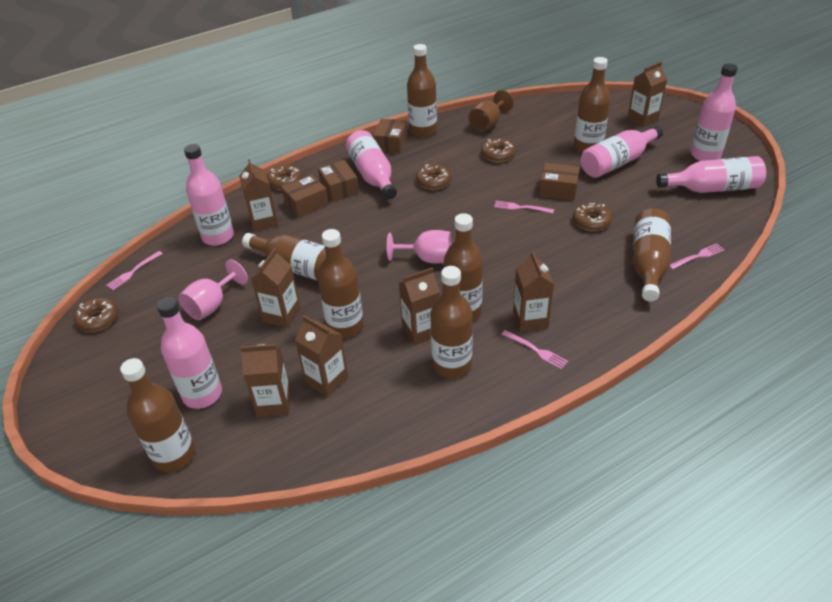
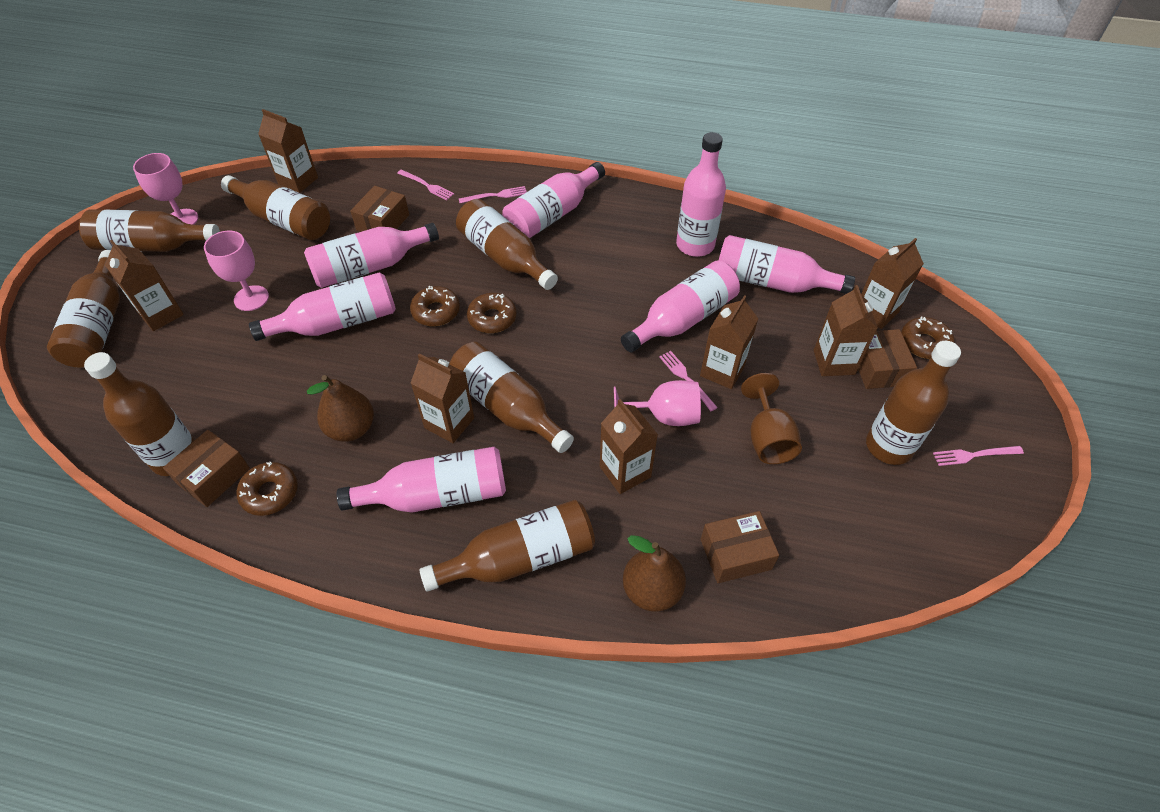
brown donut: 5 -> 4
brown pear: 0 -> 2
pink bottle: 6 -> 7
pink goblet: 2 -> 3

